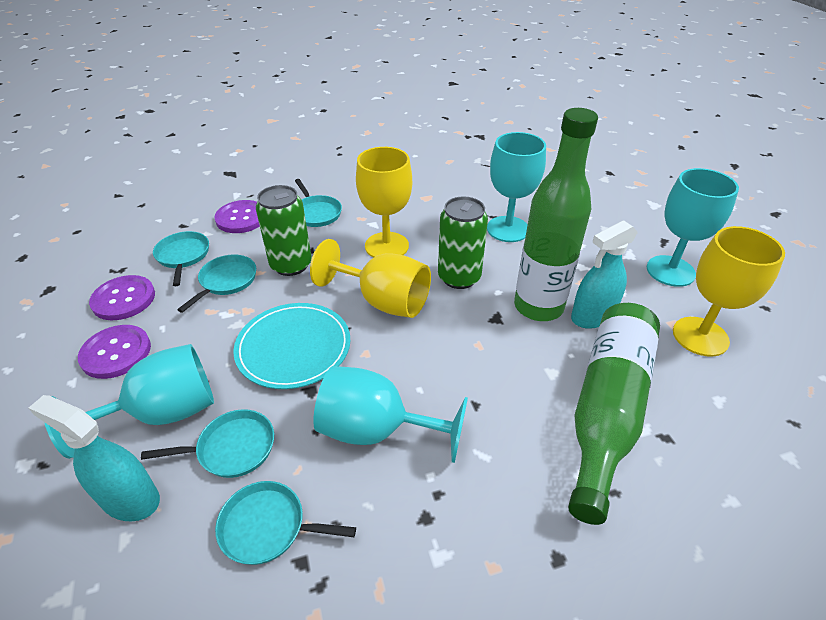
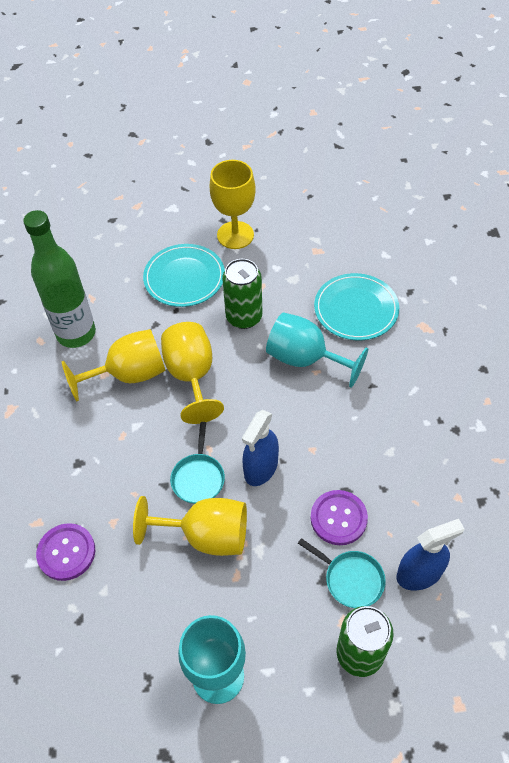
blue spray bottle: 0 -> 2
green bottle: 2 -> 1
purple button: 3 -> 2
turquoise goblet: 4 -> 2
turquoise pan: 5 -> 2
turquoise plate: 1 -> 2
turquoise spray bottle: 2 -> 0
yellow goblet: 3 -> 4

